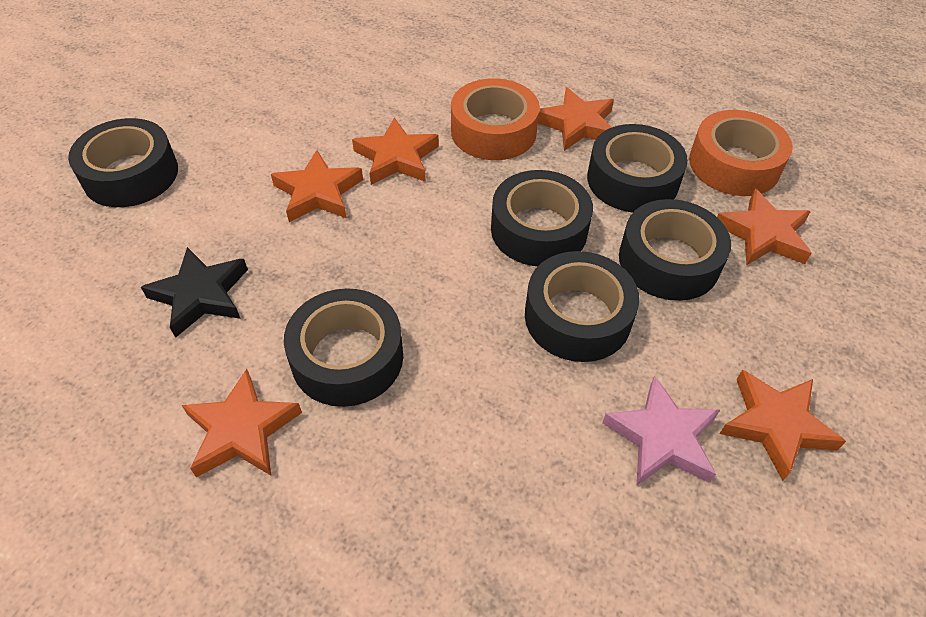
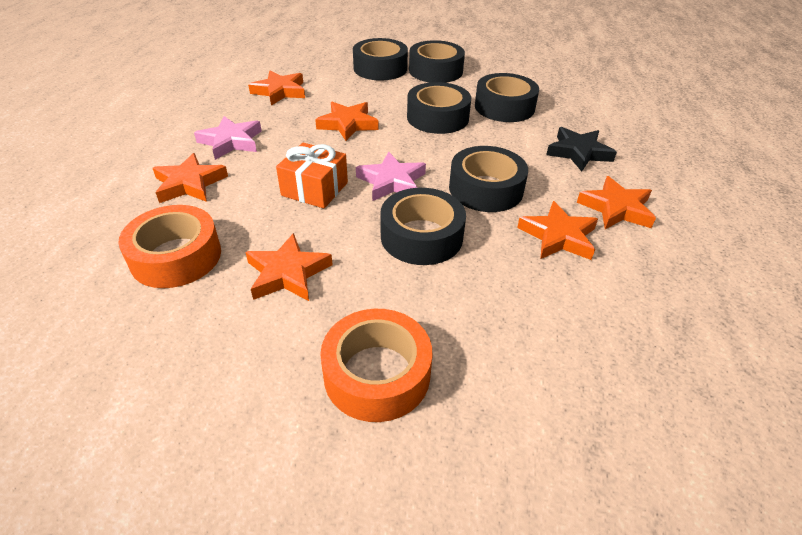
orange gift: 0 -> 1
pink star: 1 -> 2

